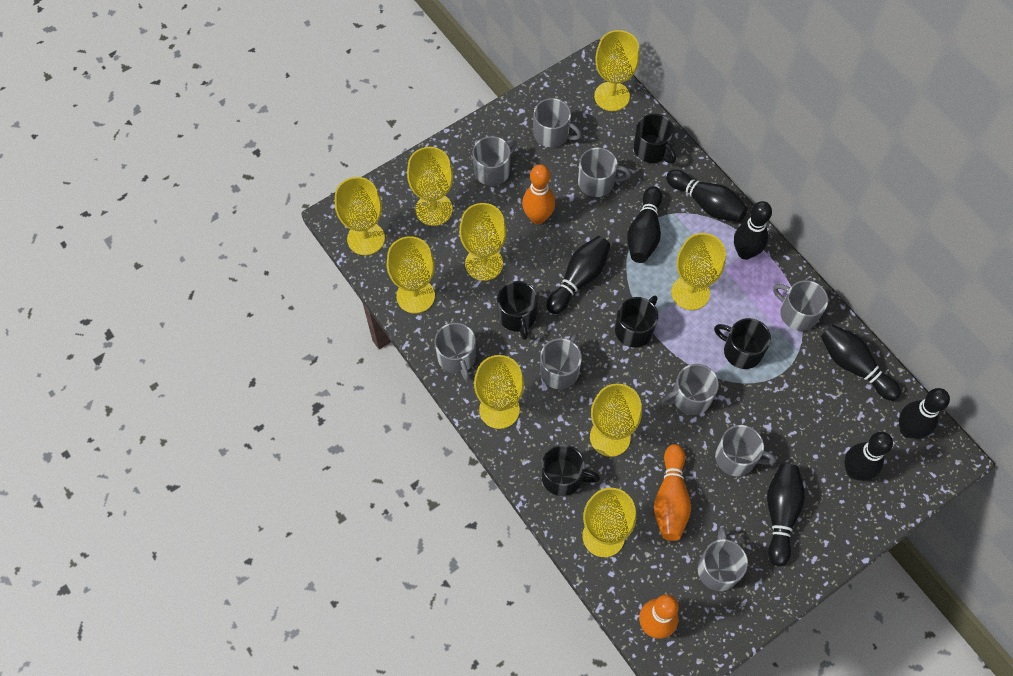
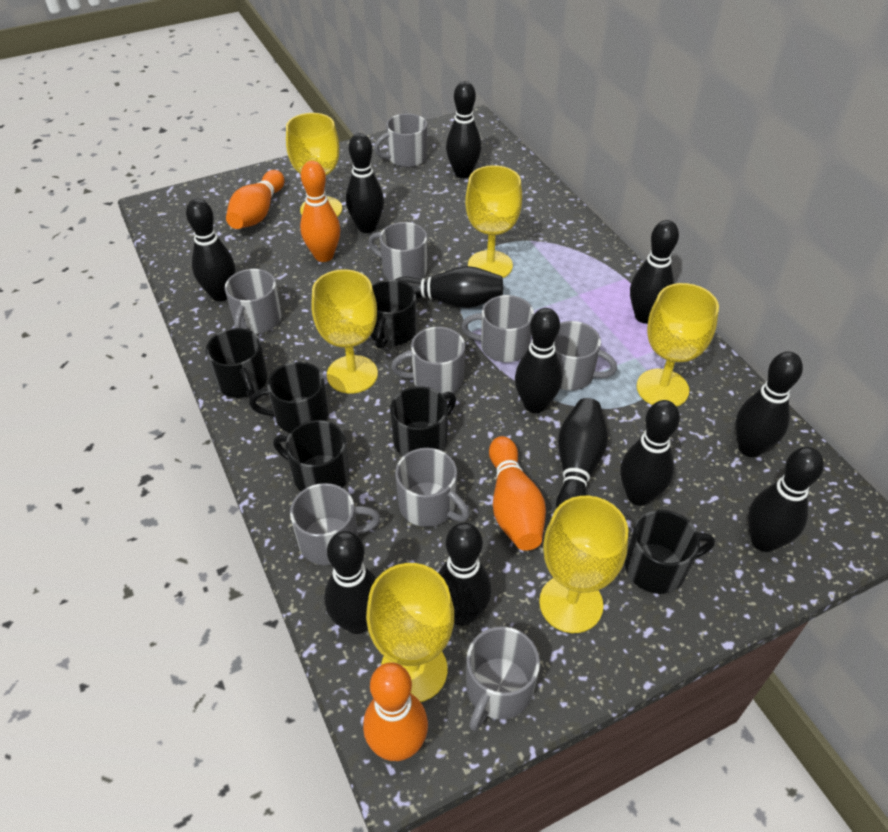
black bowling pin: 8 -> 12
black mug: 5 -> 6
orange bowling pin: 3 -> 4
yellow goblet: 9 -> 6

